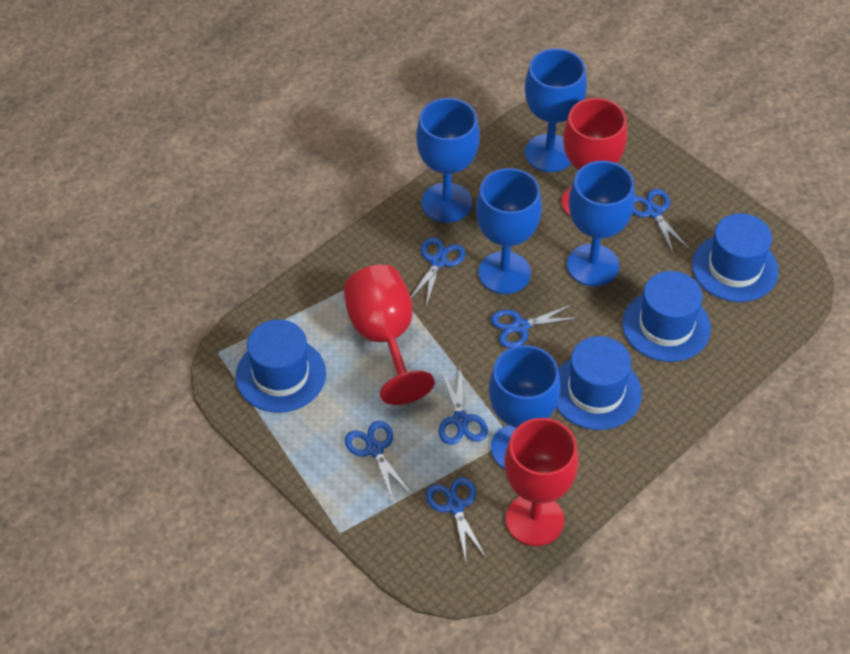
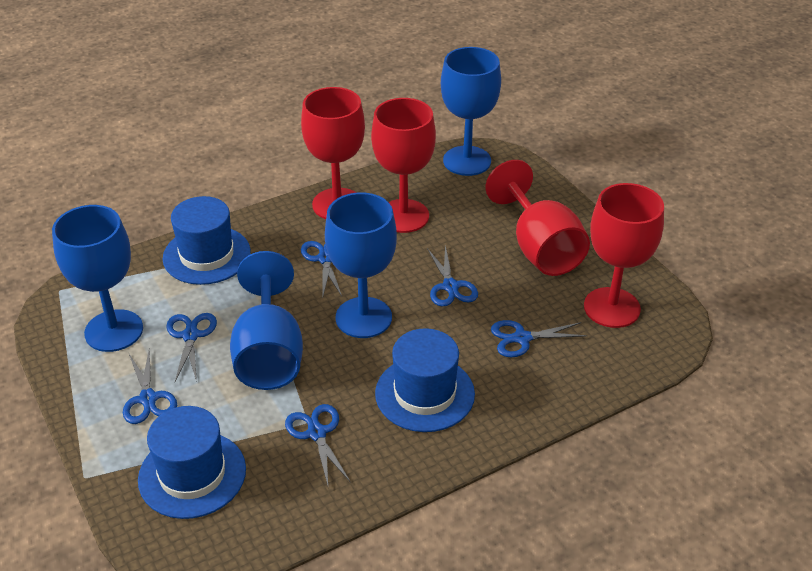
blue goblet: 5 -> 4
blue hat: 4 -> 3
red goblet: 3 -> 4

